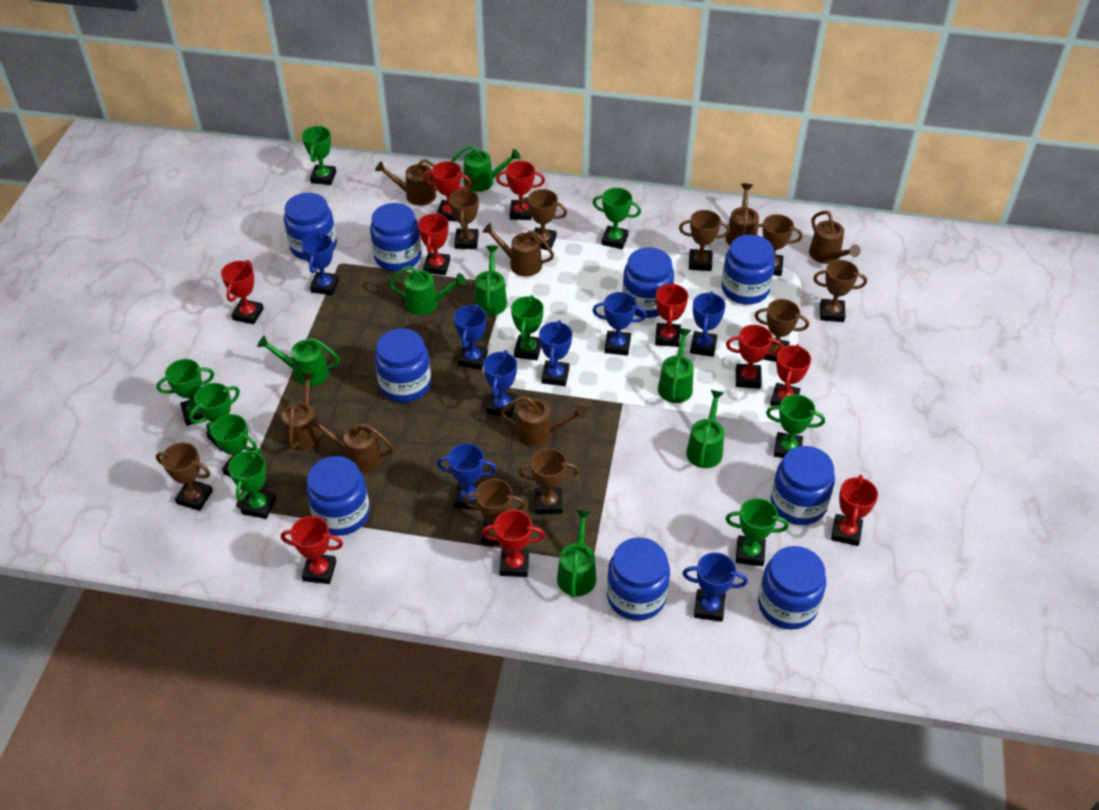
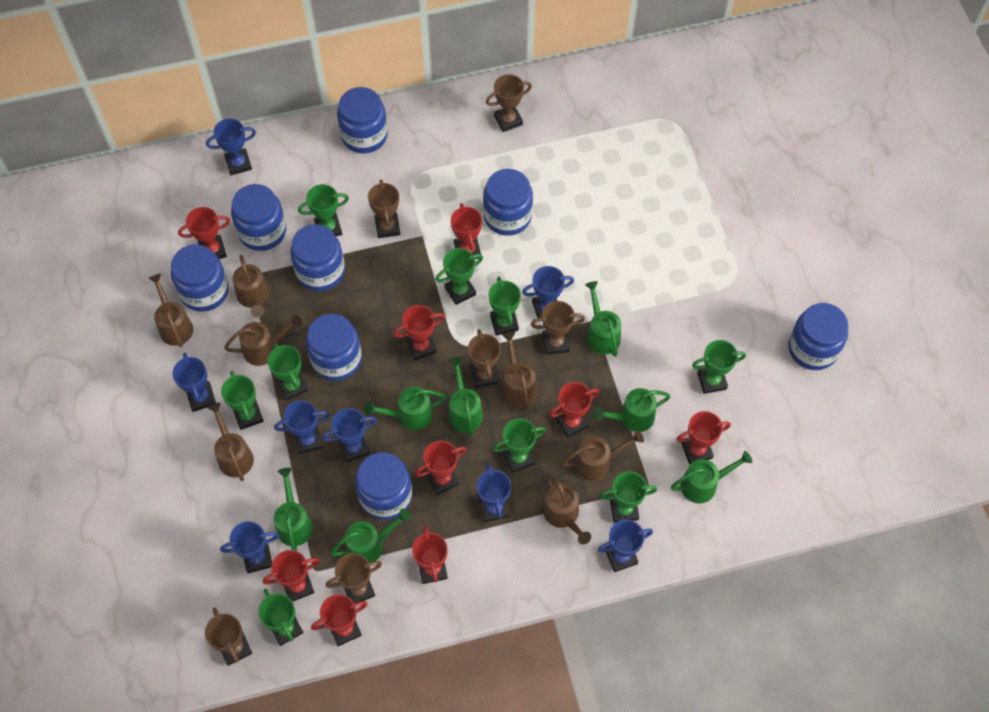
blue jar: 9 -> 8
brown trophy: 9 -> 6
red trophy: 10 -> 9

